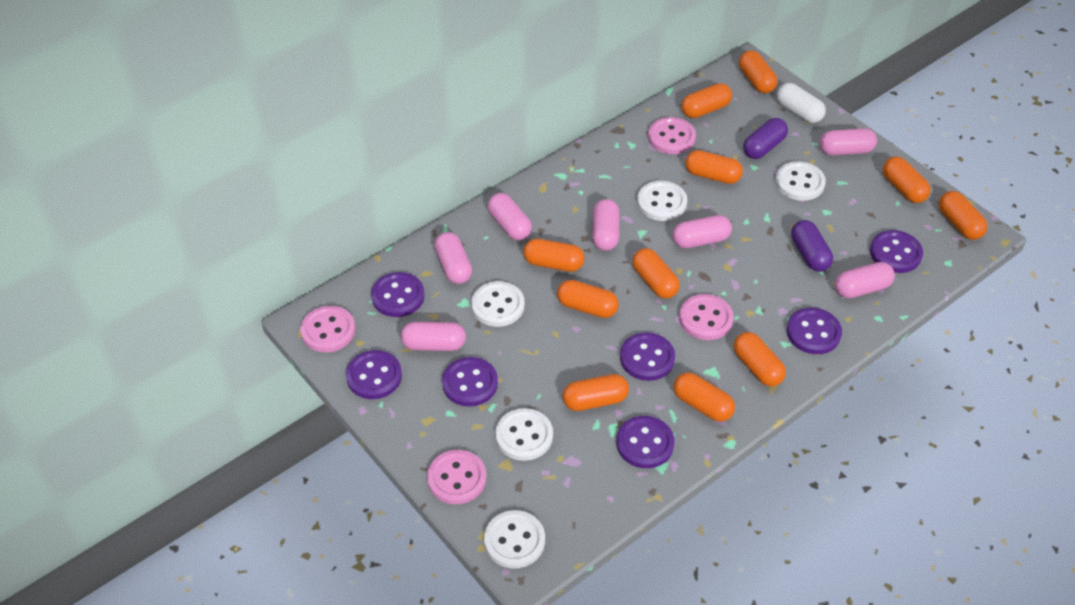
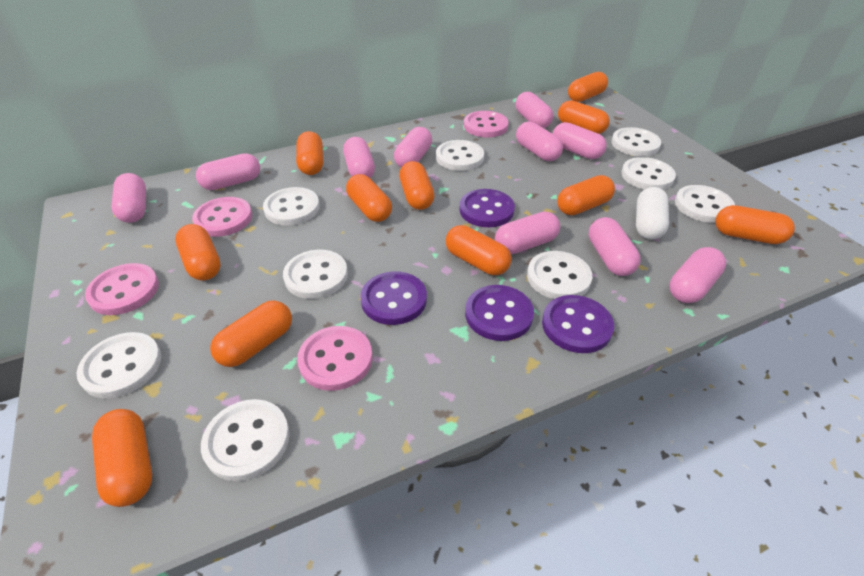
pink capsule: 7 -> 10
purple button: 7 -> 4
purple capsule: 2 -> 0
white button: 5 -> 9

